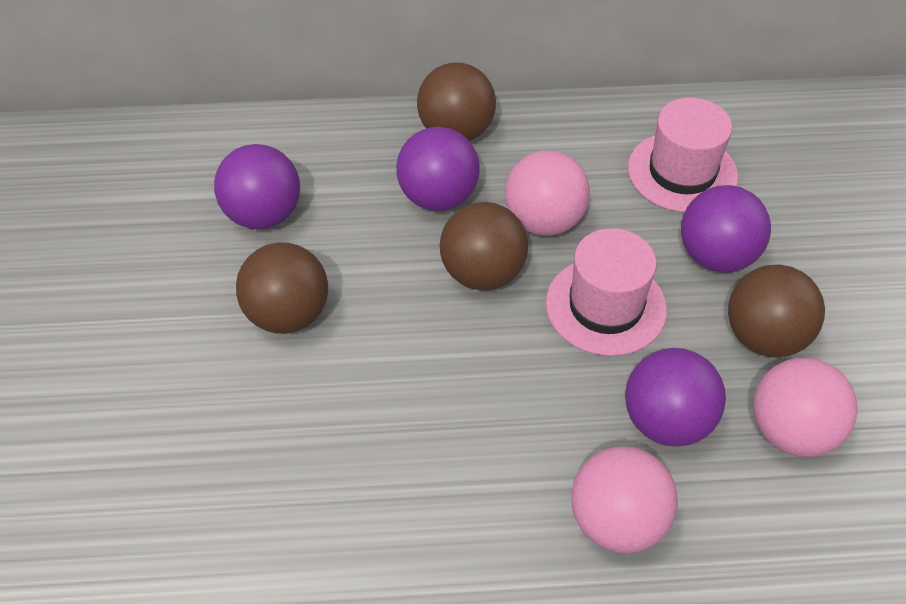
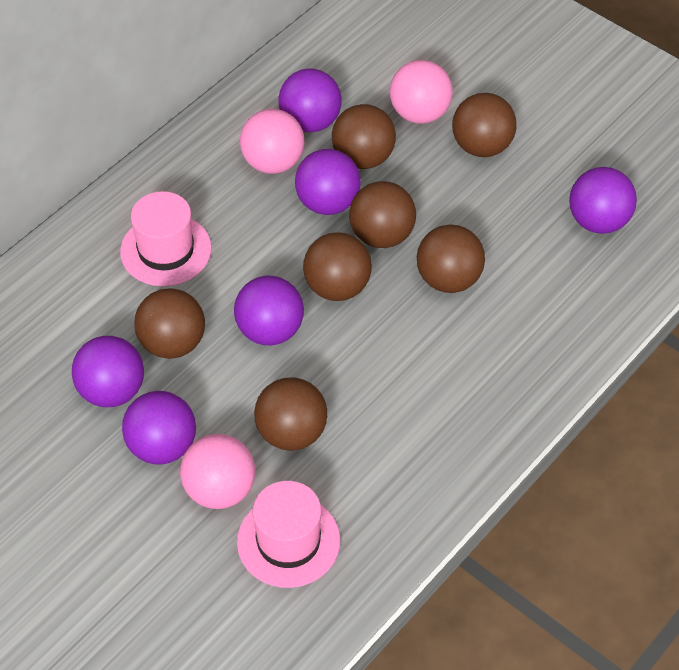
brown ball: 4 -> 7
purple ball: 4 -> 6

